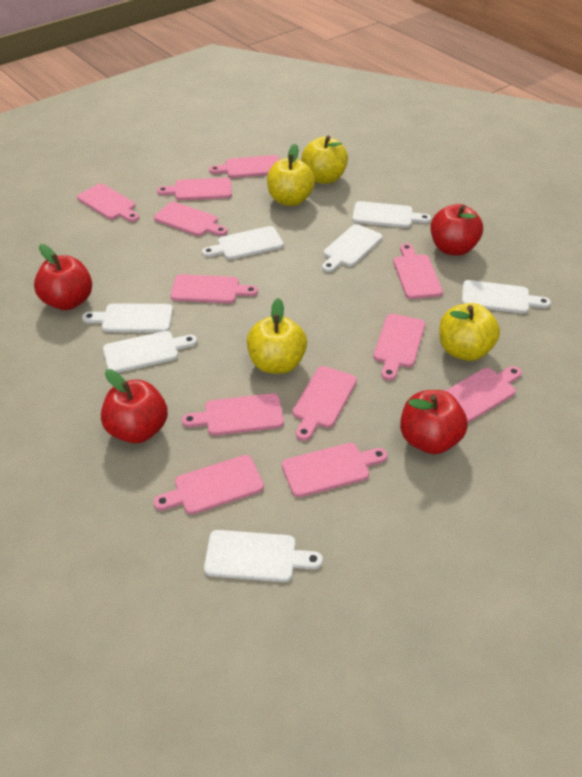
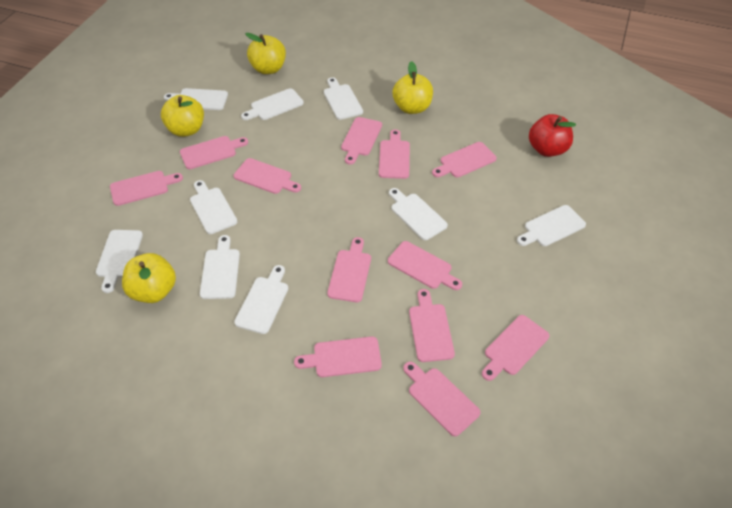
red apple: 4 -> 1
white cutting board: 7 -> 9

